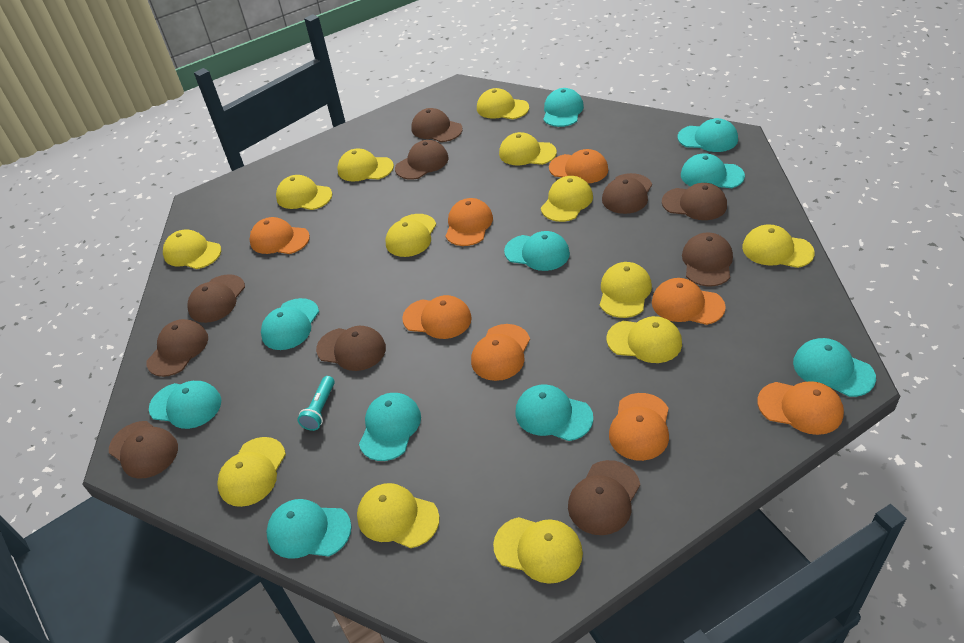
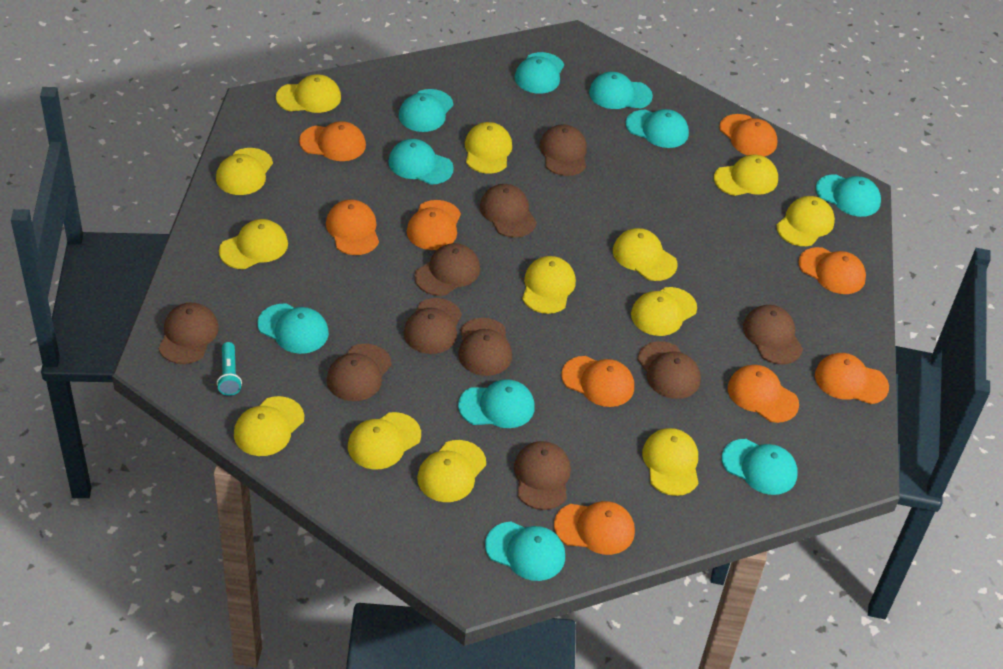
orange cap: 8 -> 9

